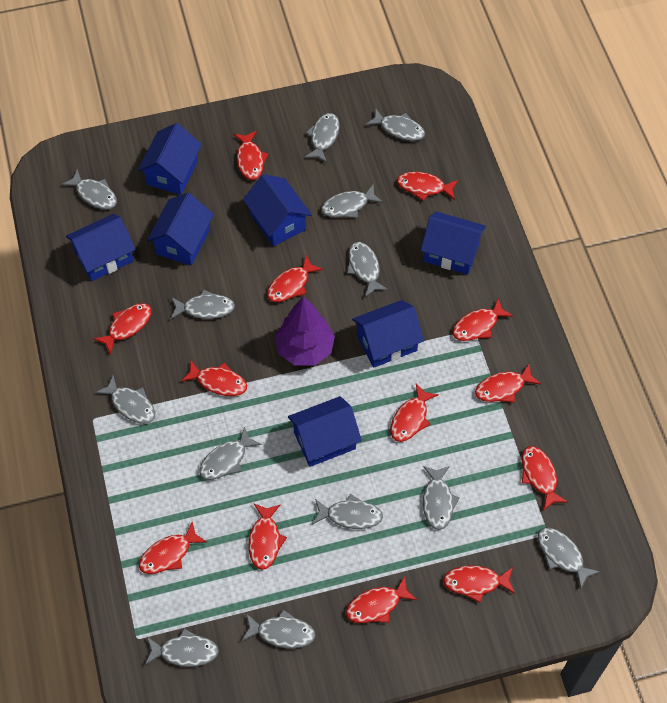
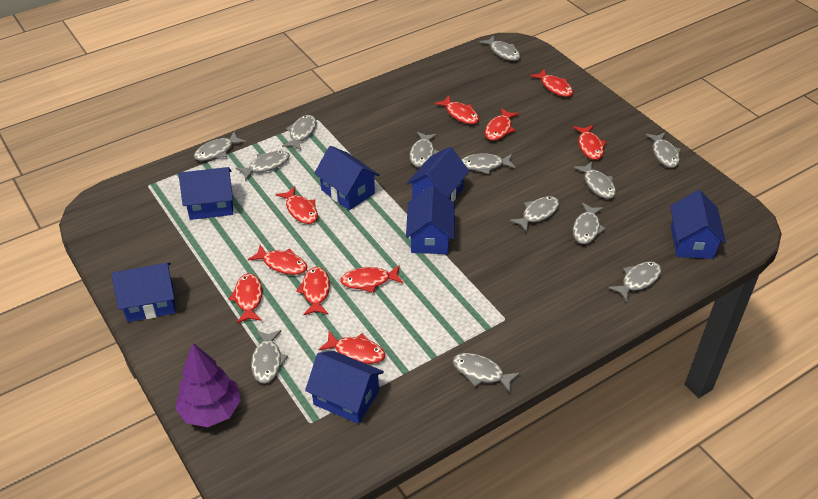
red fish: 13 -> 10

